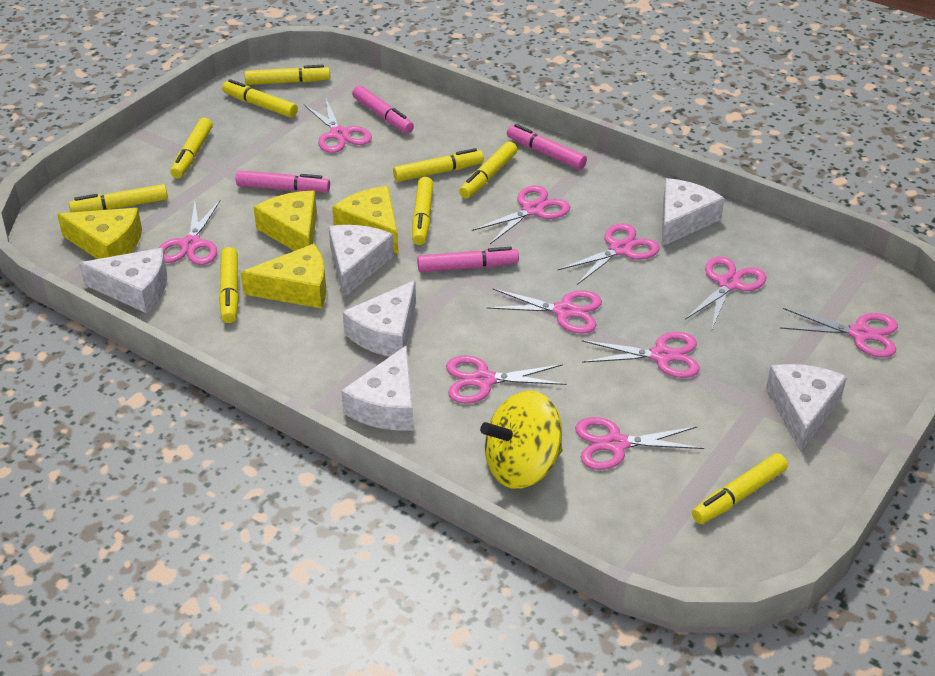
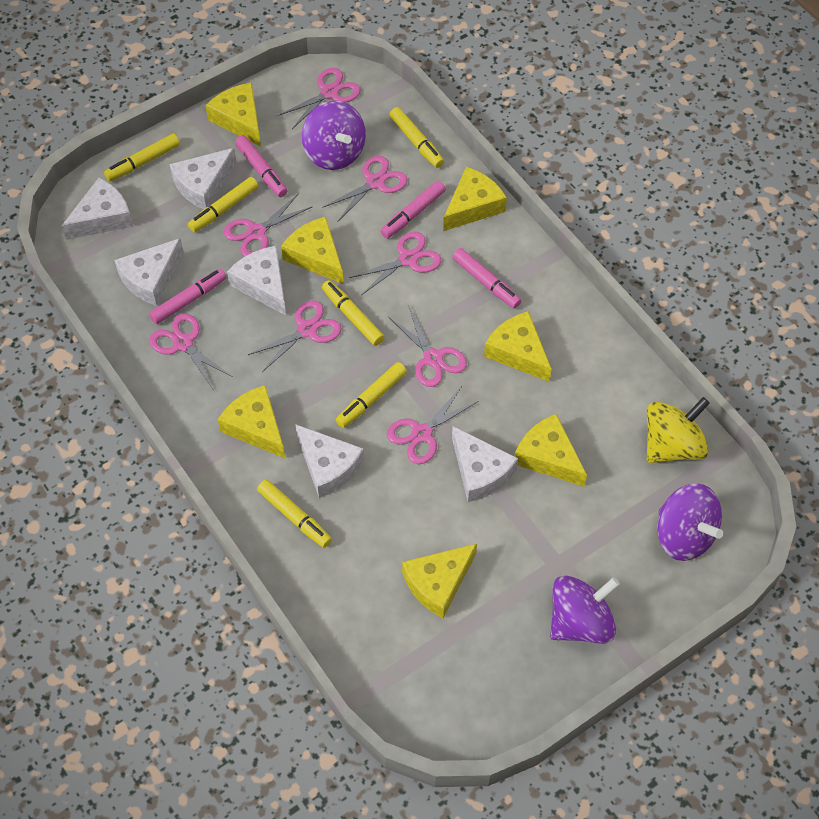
pink scissors: 10 -> 8
purple spinning top: 0 -> 3
yellow cheese: 4 -> 7
yellow marker: 9 -> 6

